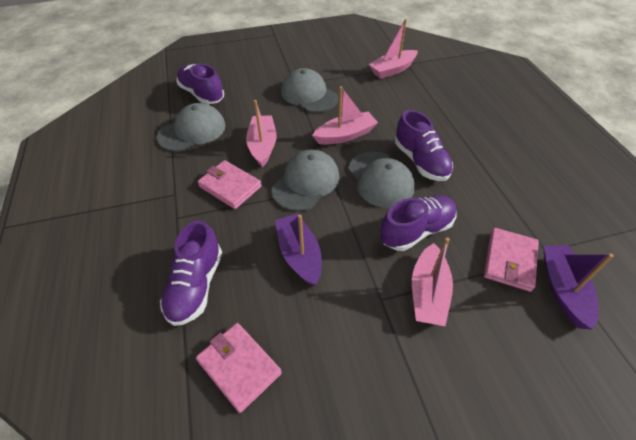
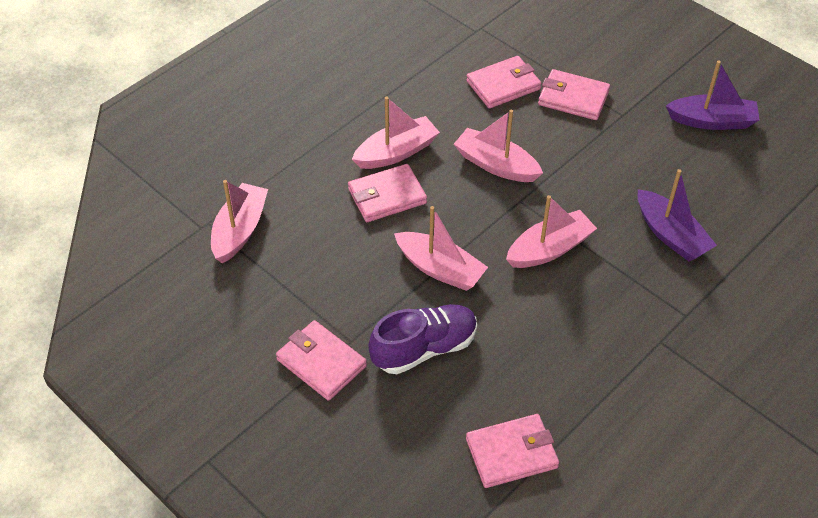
grey cap: 4 -> 0
pink boat: 4 -> 5
pink wallet: 3 -> 5
purple shoe: 4 -> 1

